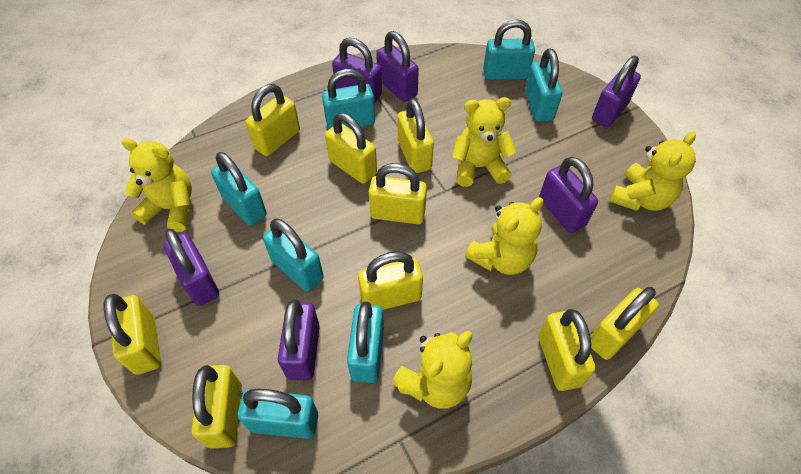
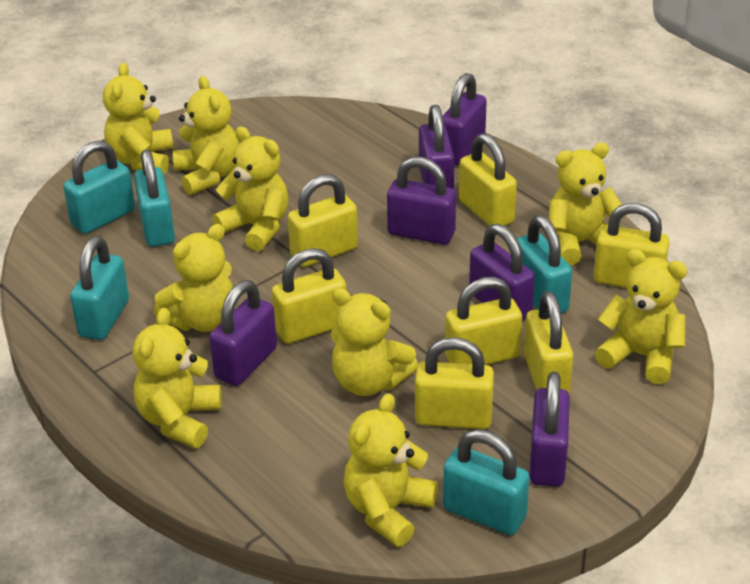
turquoise padlock: 7 -> 5
yellow padlock: 9 -> 7
yellow teddy bear: 5 -> 9

